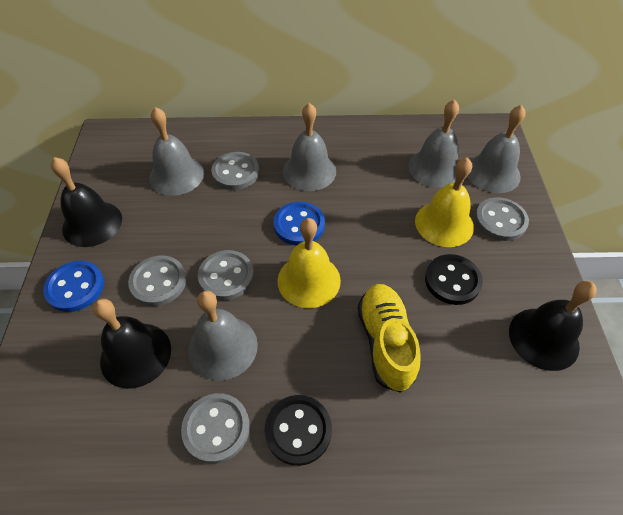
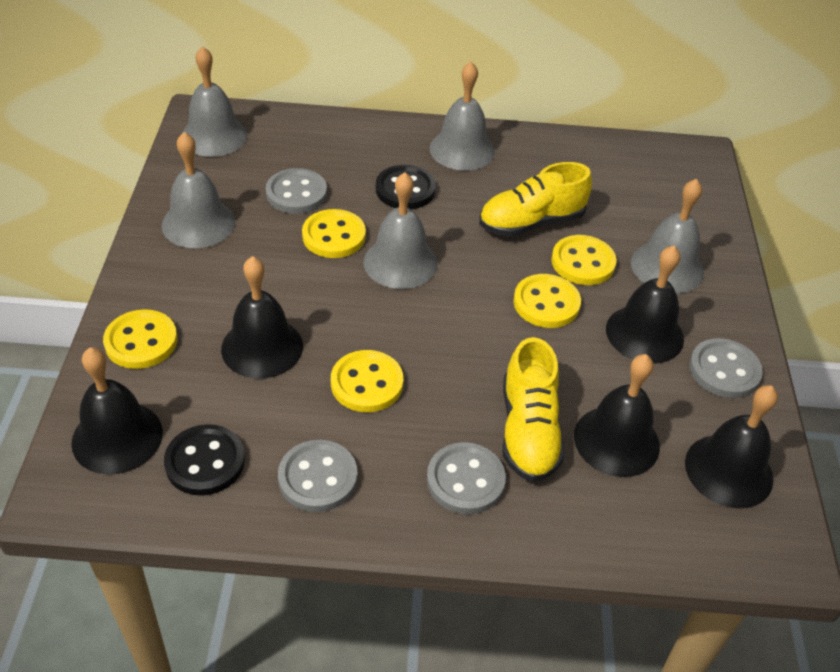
black bell: 3 -> 5
blue button: 2 -> 0
grey button: 5 -> 4
yellow bell: 2 -> 0
yellow button: 0 -> 5
yellow shoe: 1 -> 2

